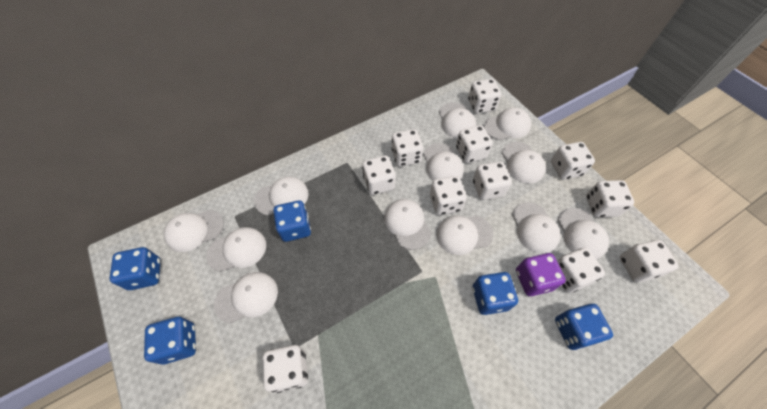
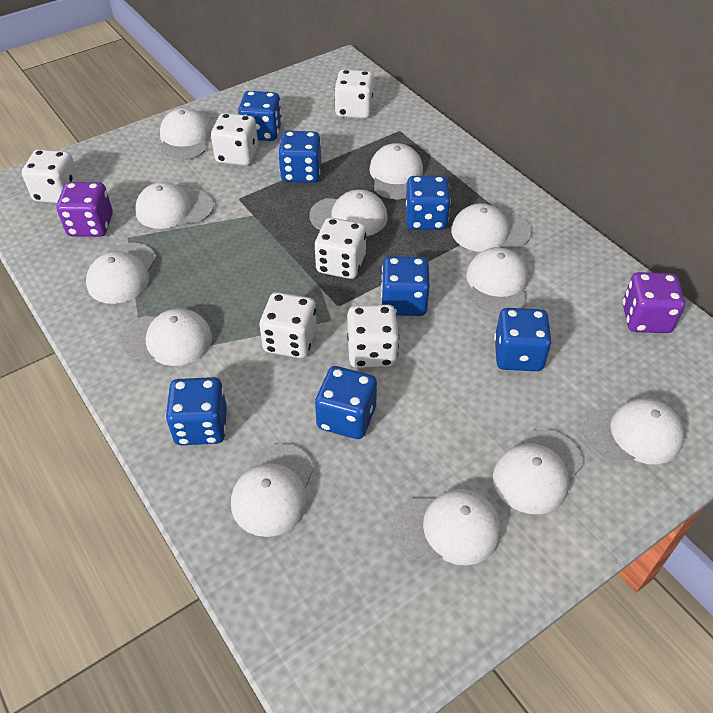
blue dice: 5 -> 7
purple dice: 1 -> 2
white dice: 11 -> 6

